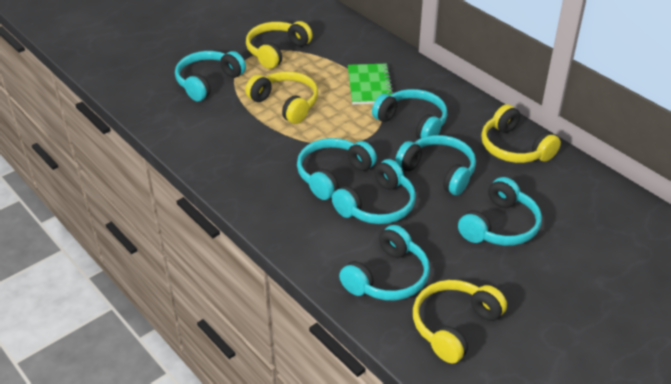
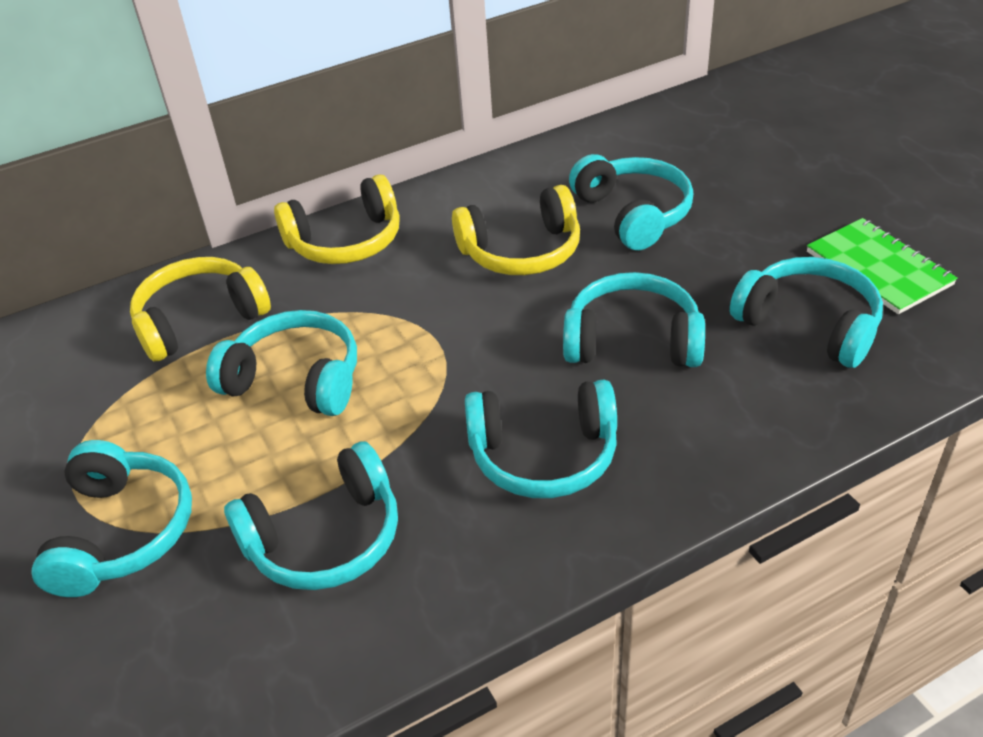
yellow headphones: 4 -> 3

